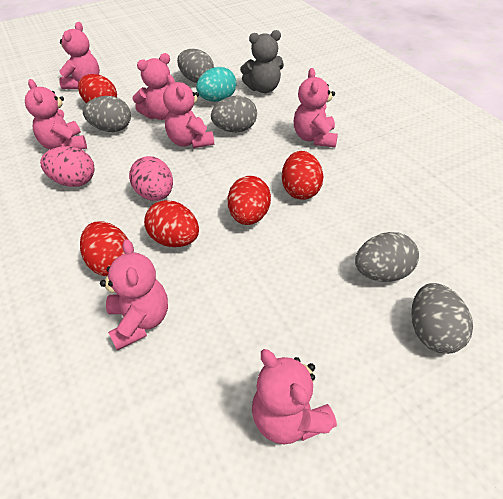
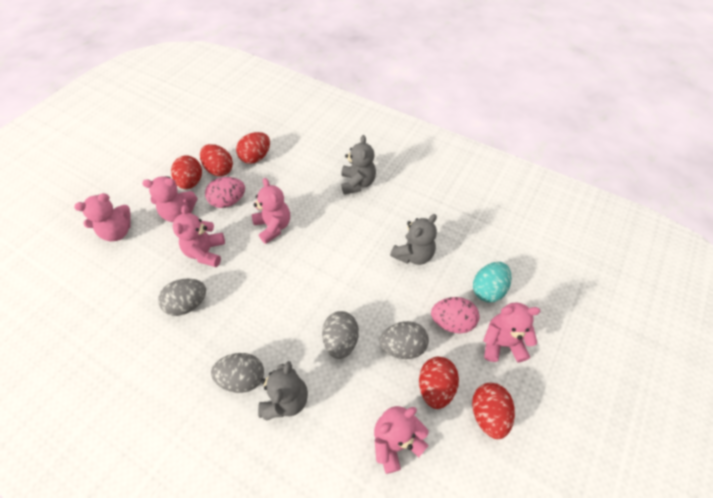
grey egg: 5 -> 4
grey teddy bear: 1 -> 3
pink teddy bear: 7 -> 6

